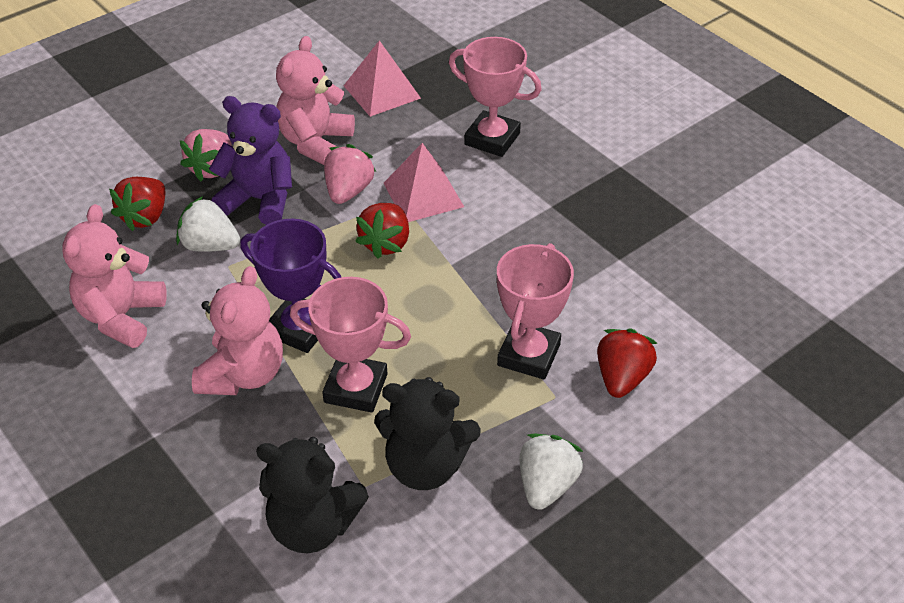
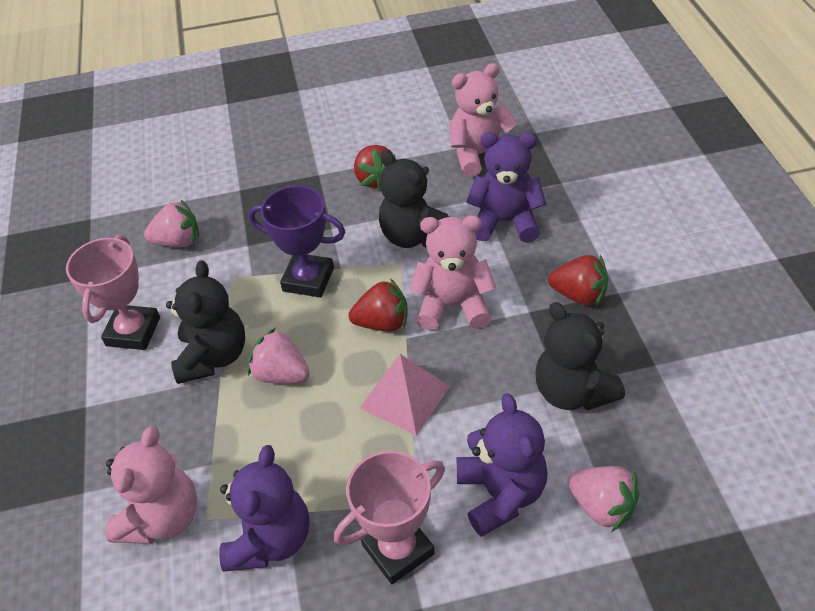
black teddy bear: 2 -> 3
pink pyramid: 2 -> 1
pink strawberry: 2 -> 3
pink trophy: 3 -> 2
purple teddy bear: 1 -> 3
white strawberry: 2 -> 0

